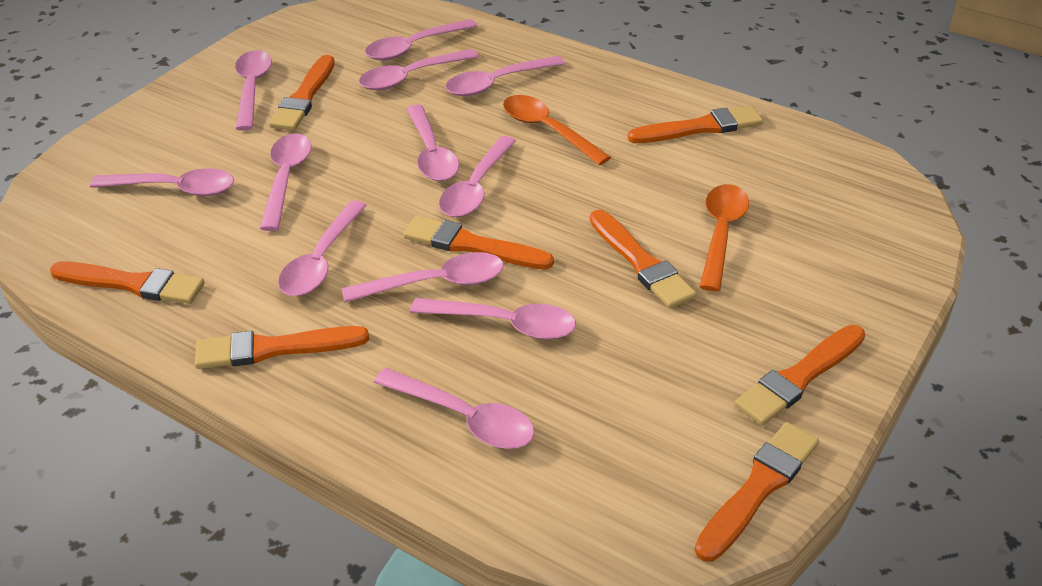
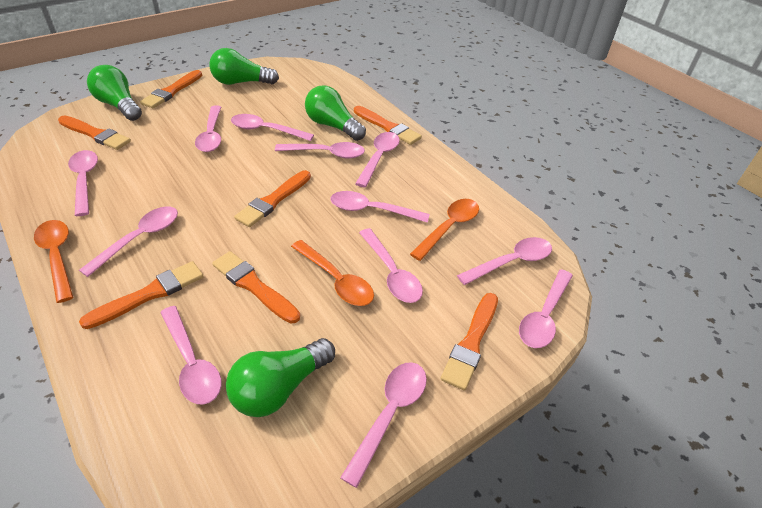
green light bulb: 0 -> 4
orange brush: 8 -> 7
orange spoon: 2 -> 3

